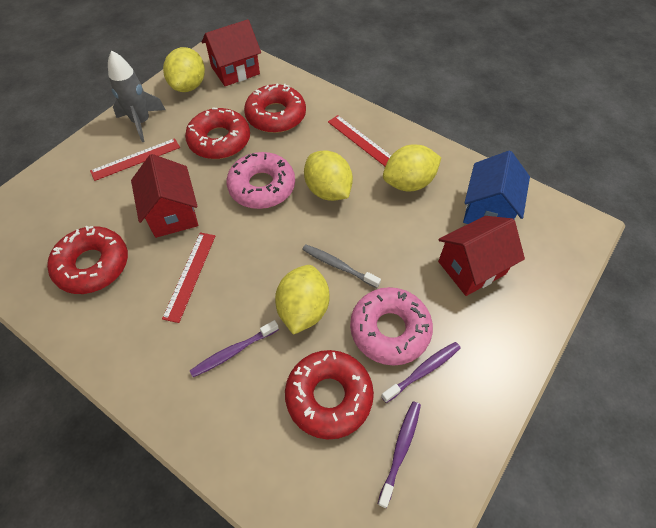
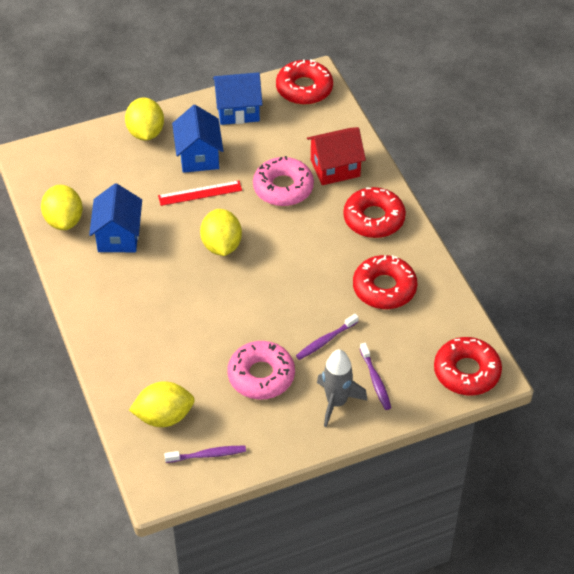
blue house: 1 -> 3
grey toothbrush: 1 -> 0
red house: 3 -> 1
red ruler: 3 -> 1

